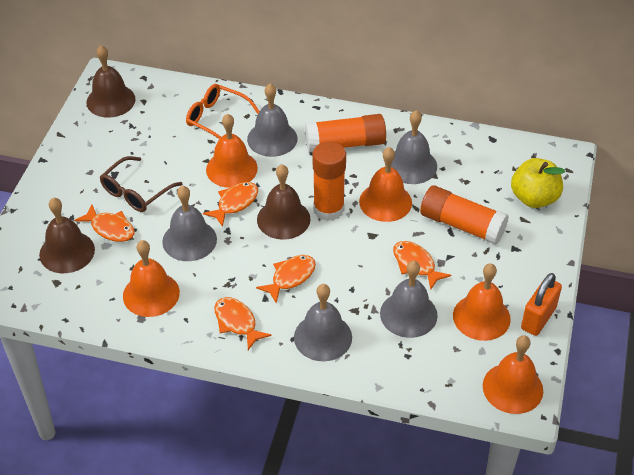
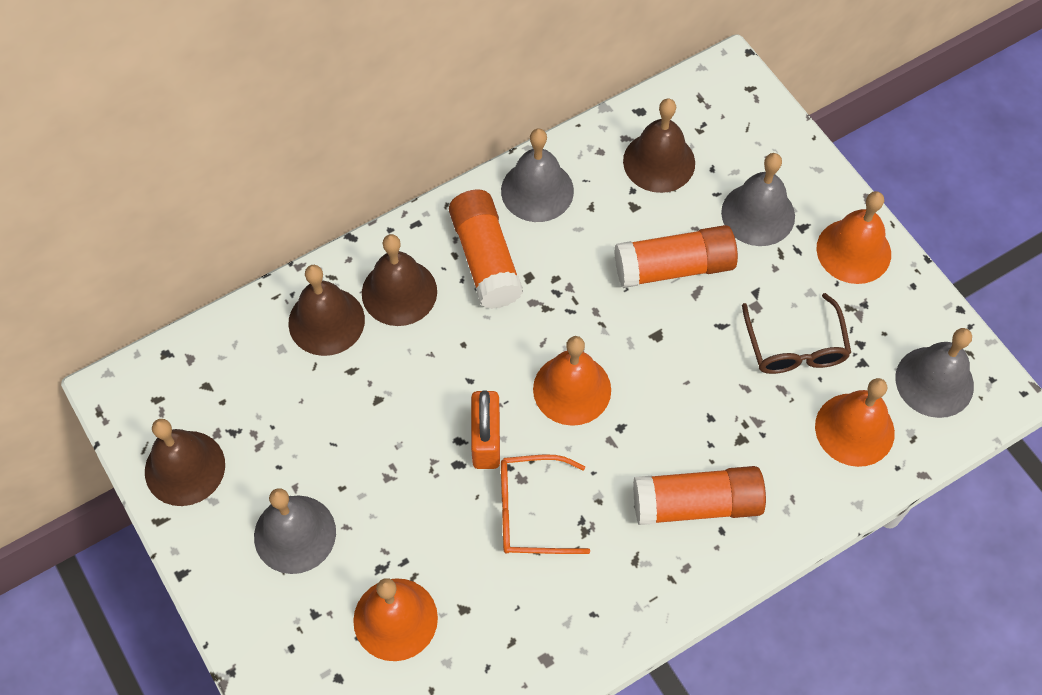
brown bell: 3 -> 4
grey bell: 5 -> 4
orange bell: 5 -> 4
orange fish: 5 -> 0
yellow apple: 1 -> 0

